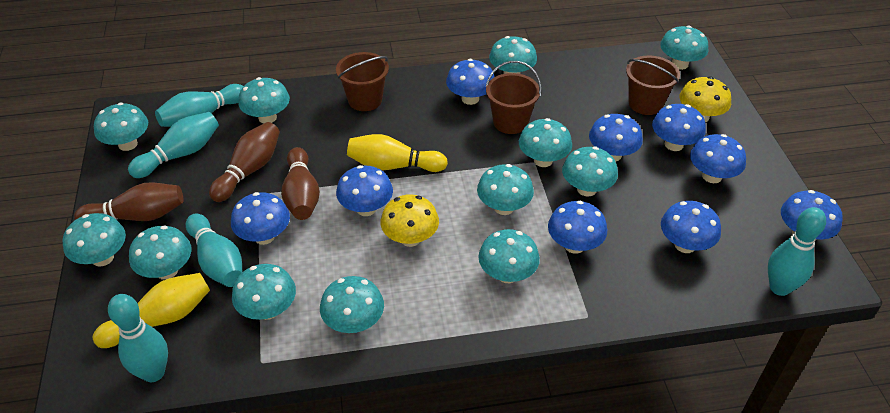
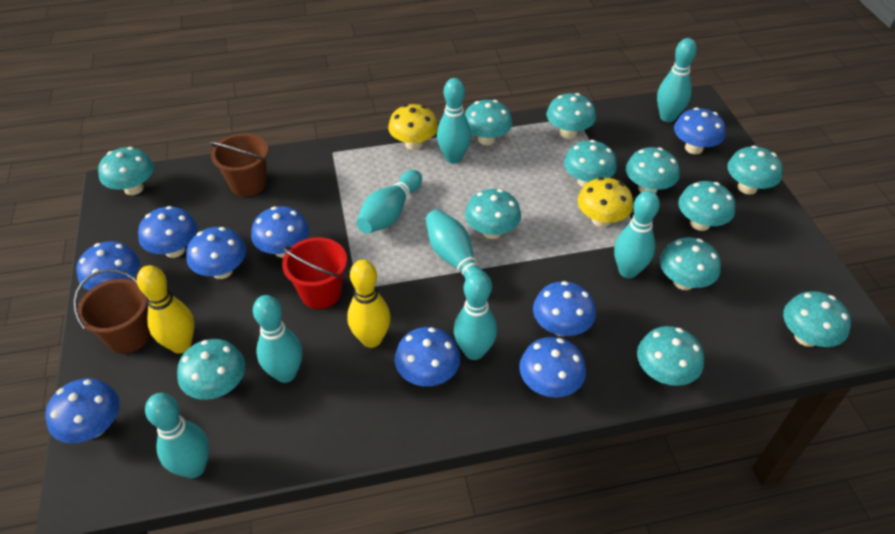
brown bowling pin: 3 -> 0
brown bucket: 3 -> 2
red bucket: 0 -> 1
turquoise bowling pin: 5 -> 8

